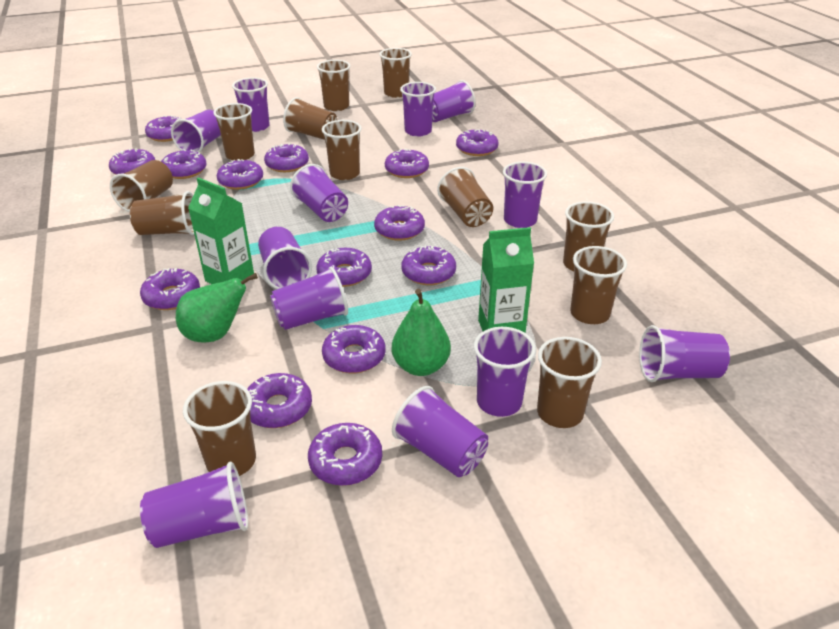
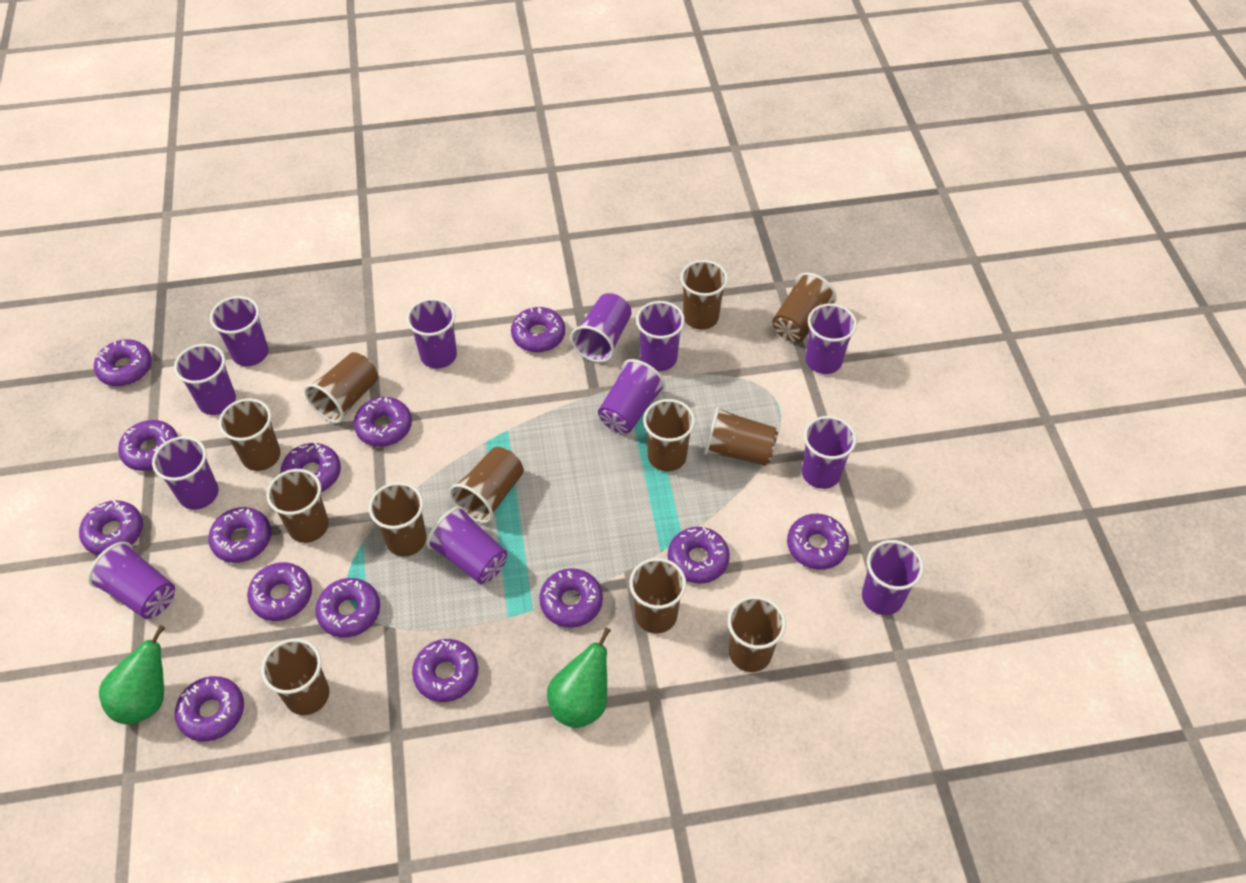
green carton: 2 -> 0

